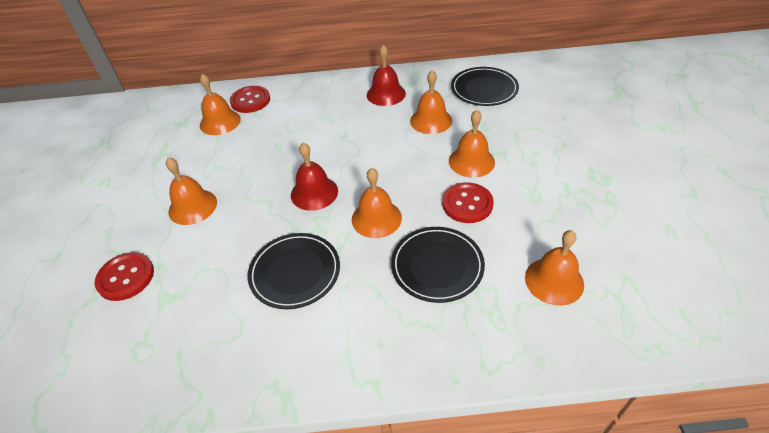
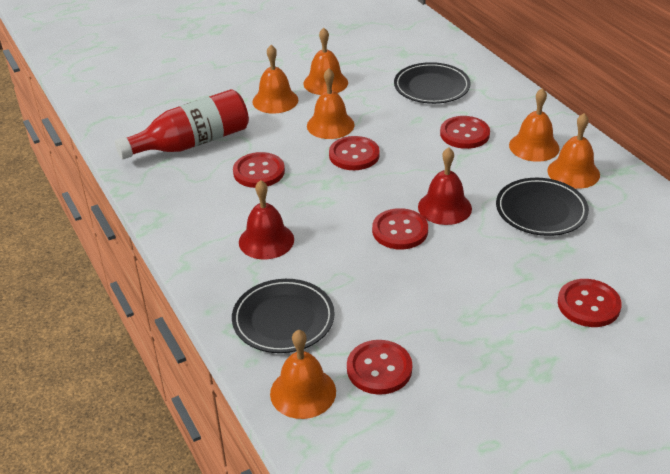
red bottle: 0 -> 1
red button: 3 -> 6

